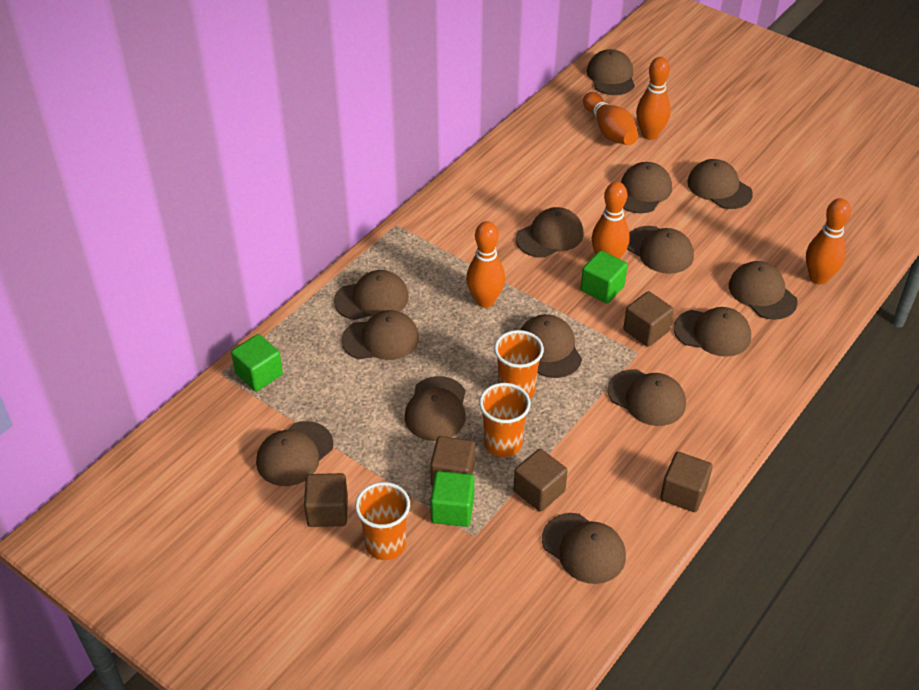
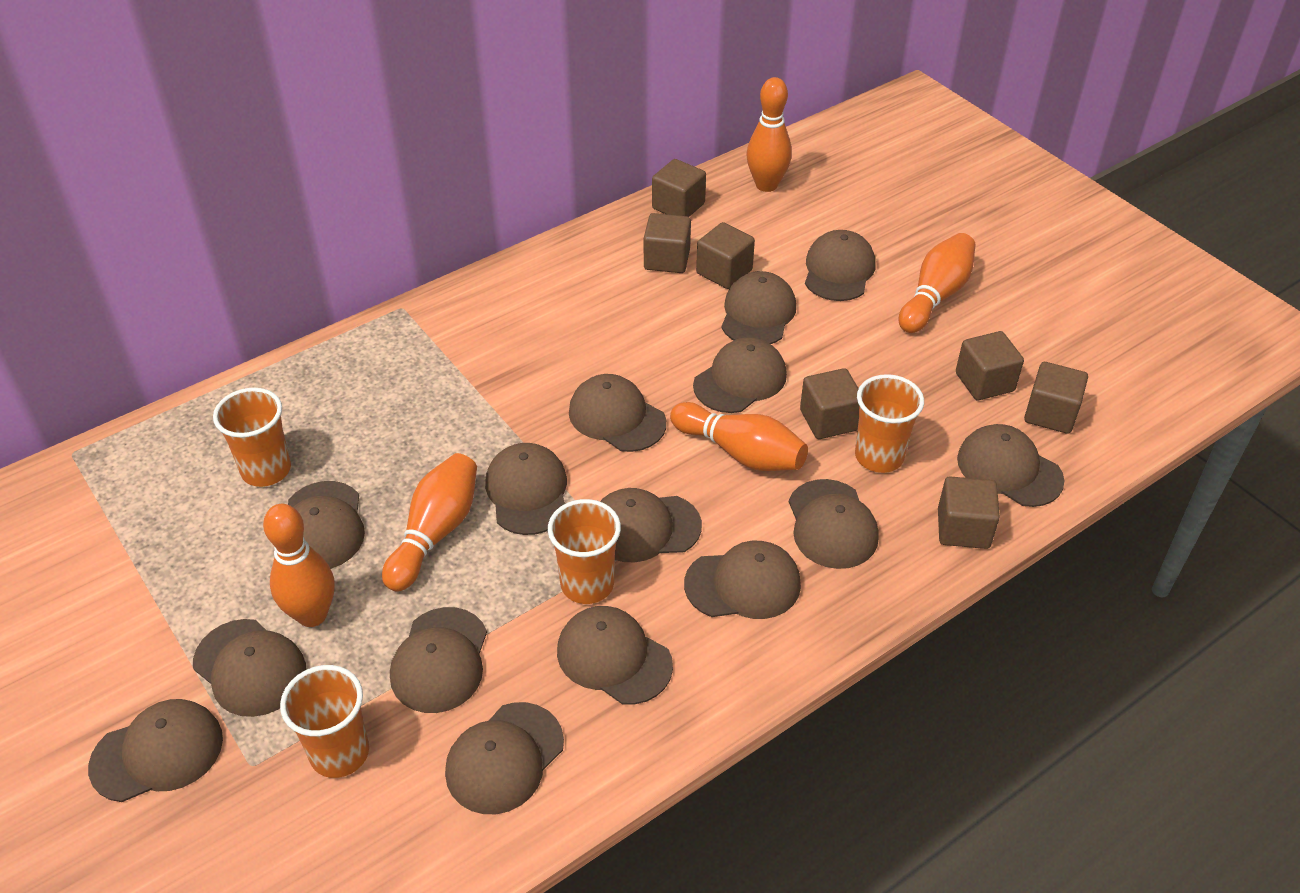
brown cap: 14 -> 15
brown cube: 5 -> 7
green cube: 3 -> 0
orange cup: 3 -> 4

